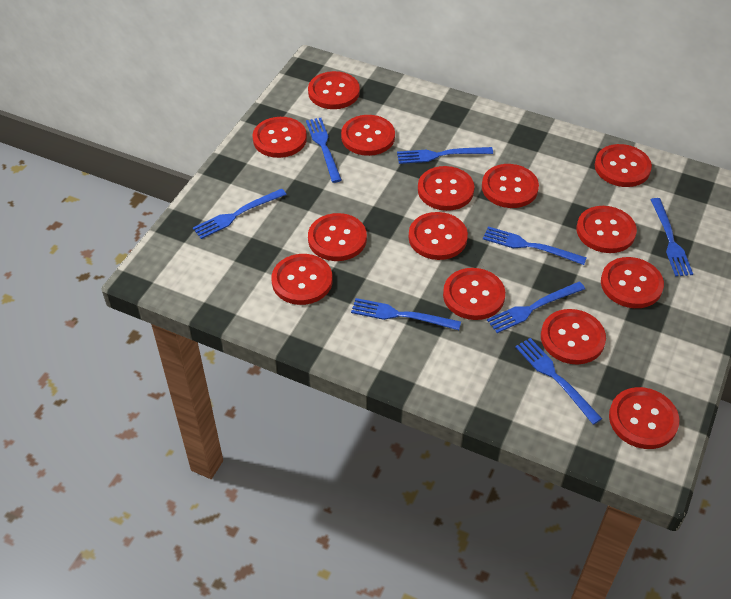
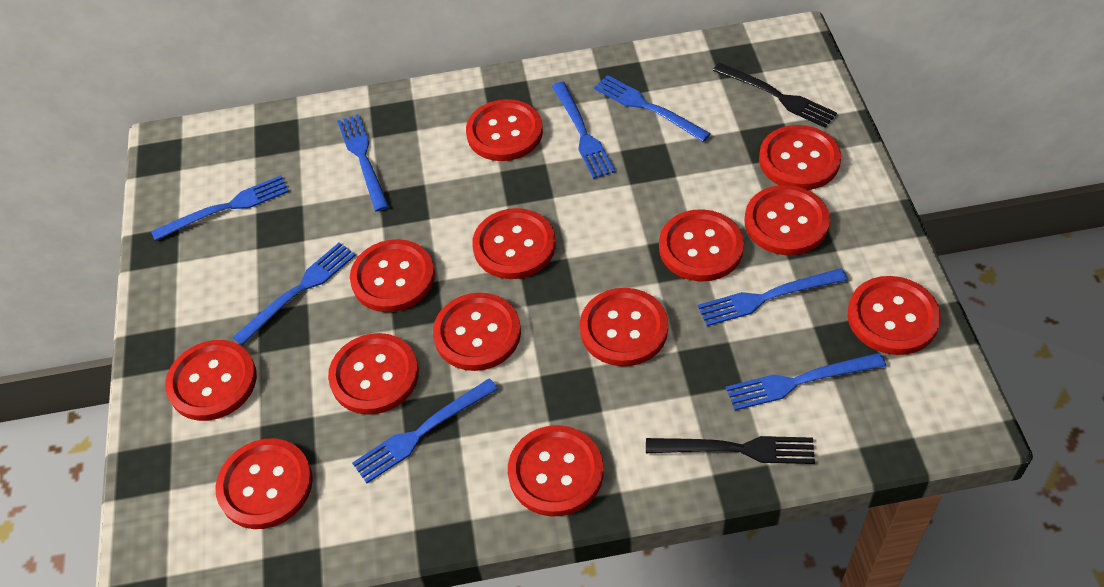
black fork: 0 -> 2
red button: 14 -> 13

